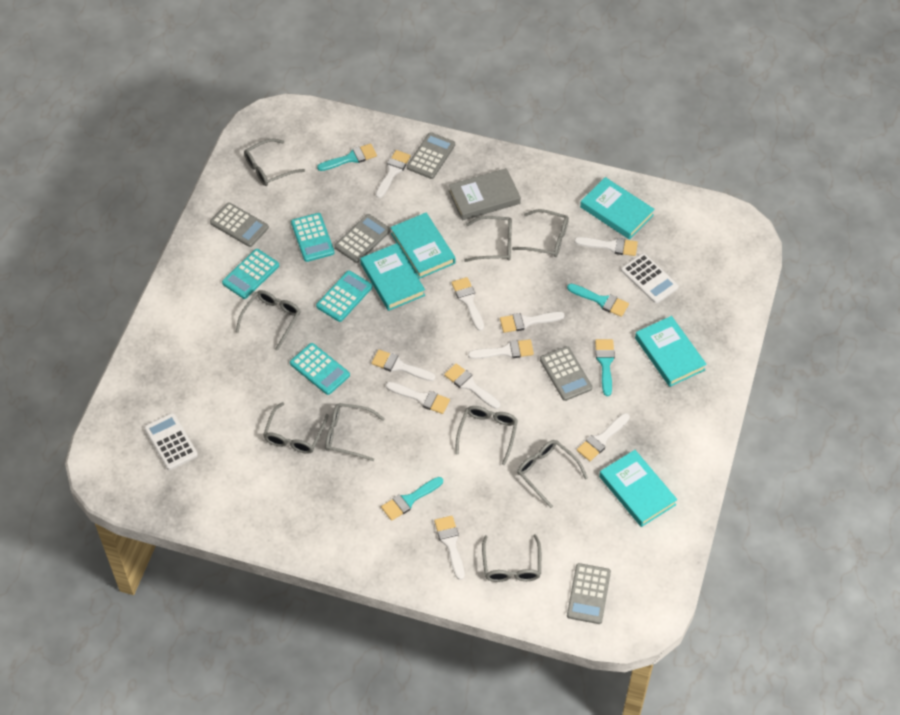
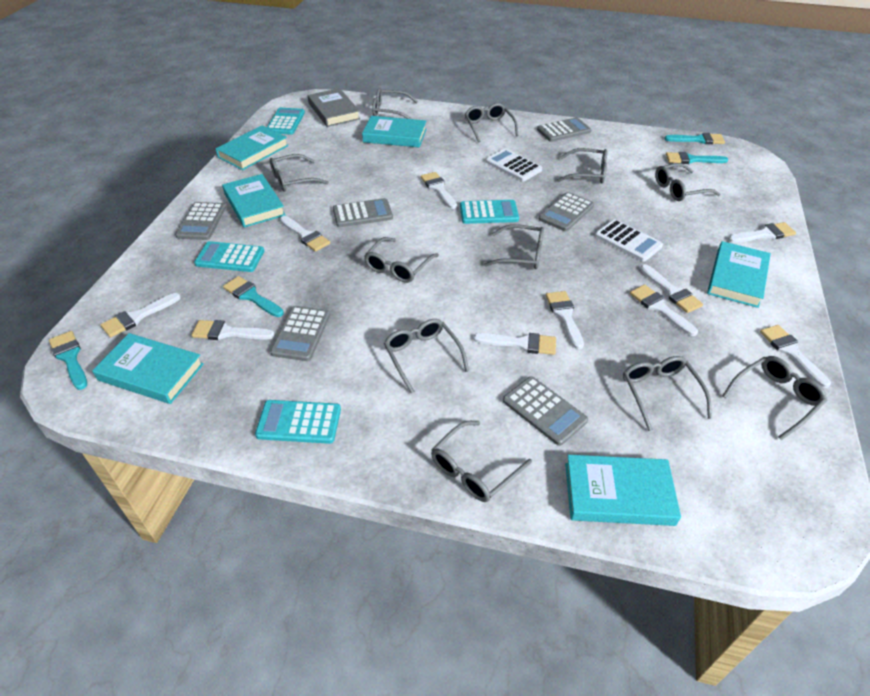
grey calculator: 5 -> 6
grey glasses: 9 -> 11
turquoise book: 5 -> 6

